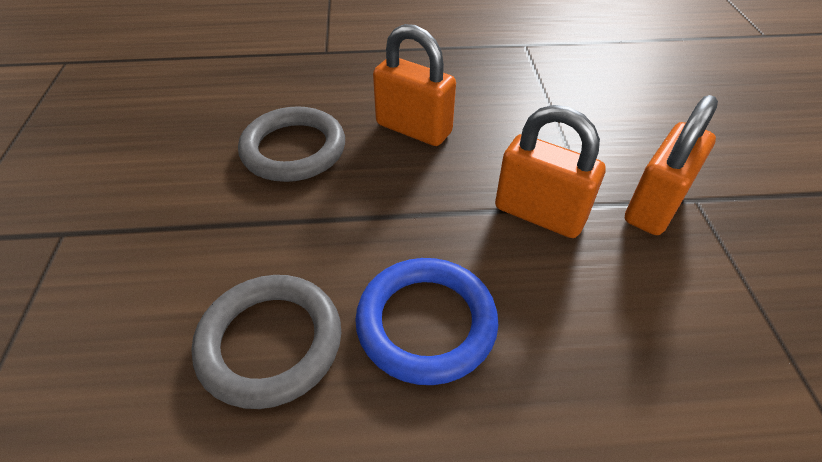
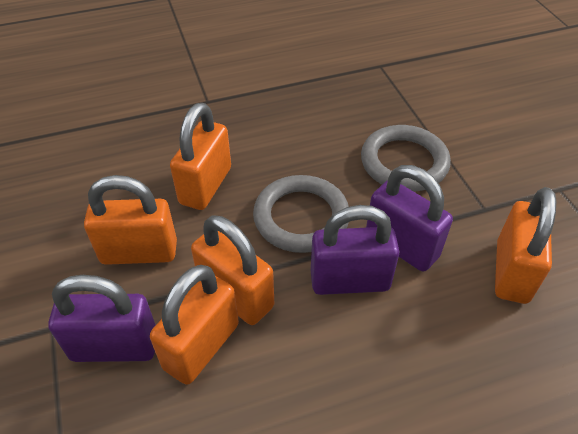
blue ring: 1 -> 0
orange padlock: 3 -> 5
purple padlock: 0 -> 3

